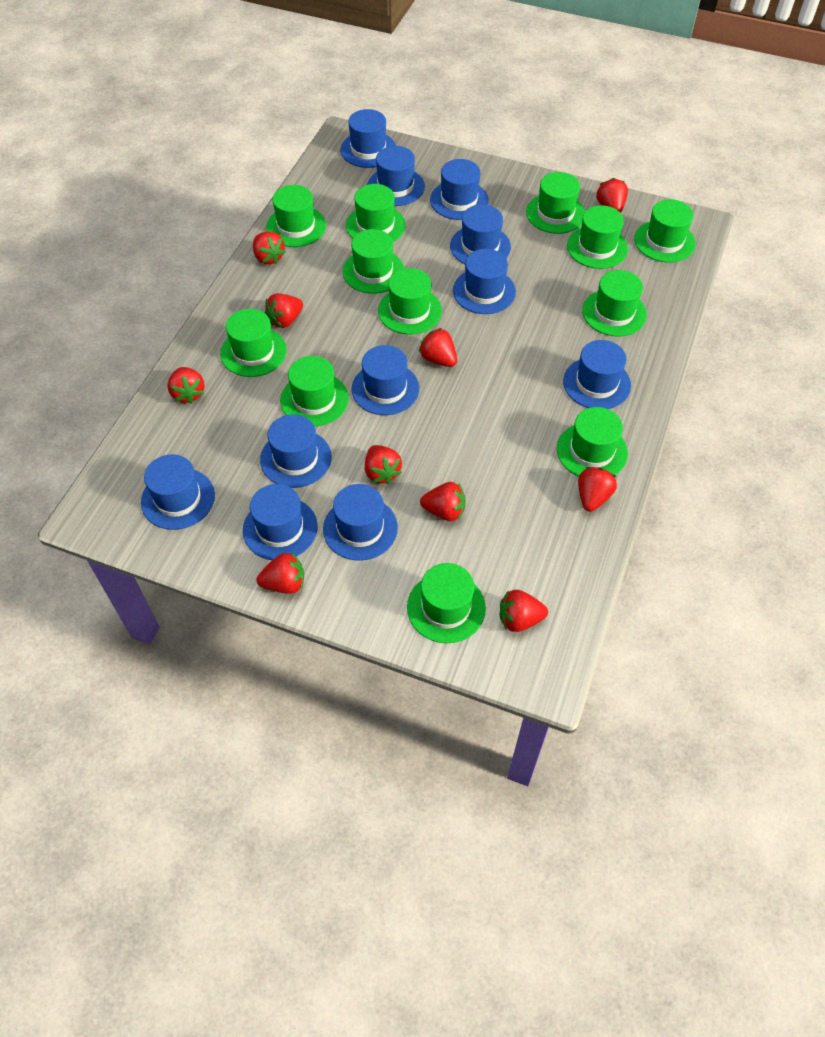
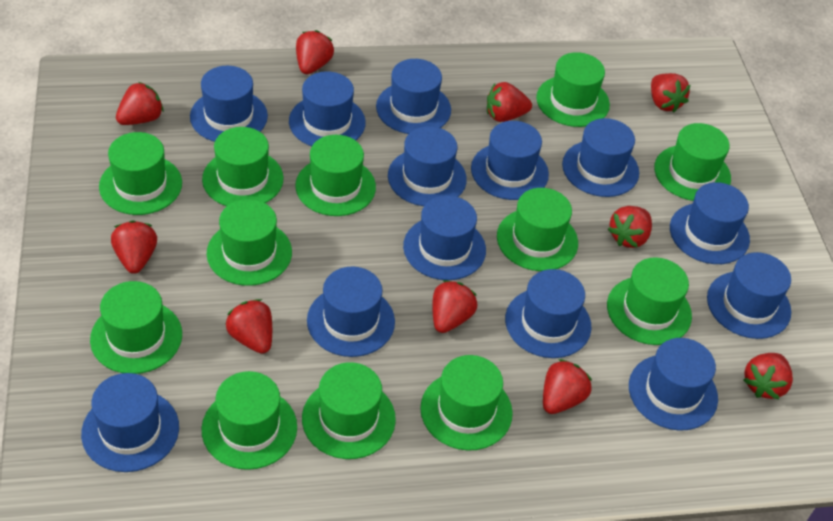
blue hat: 11 -> 13

